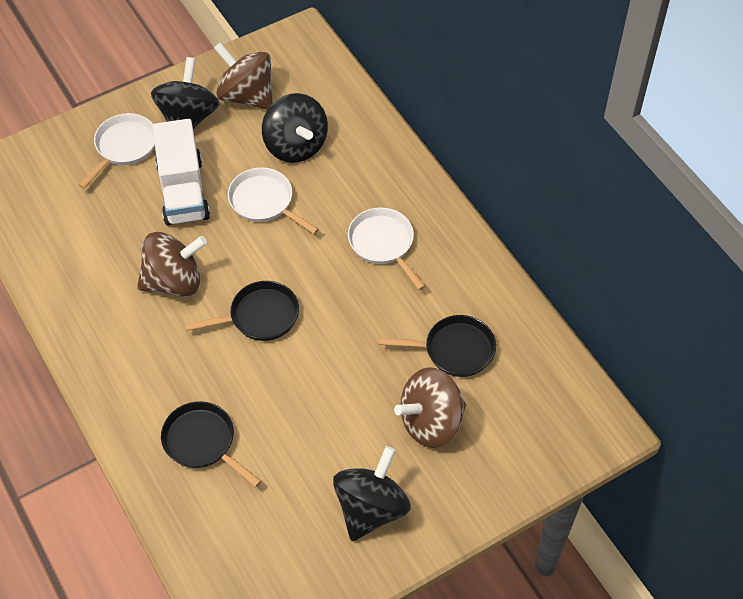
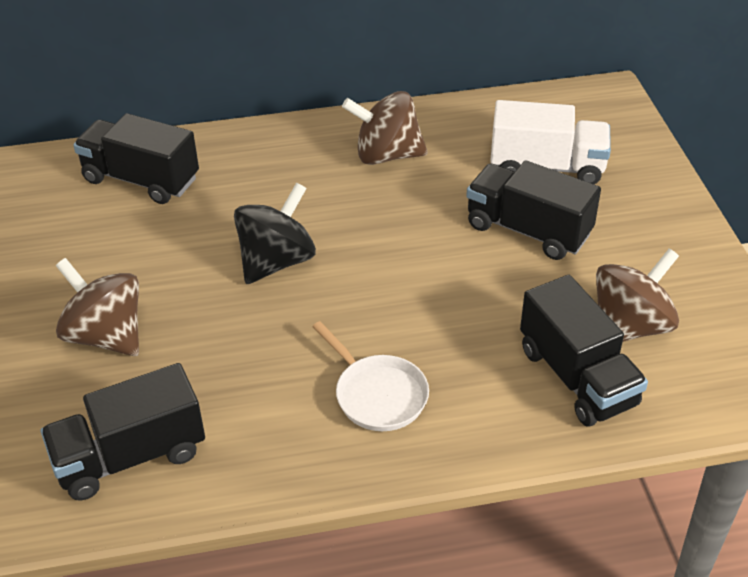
black pan: 3 -> 0
black spinning top: 3 -> 1
black truck: 0 -> 4
white pan: 3 -> 1

